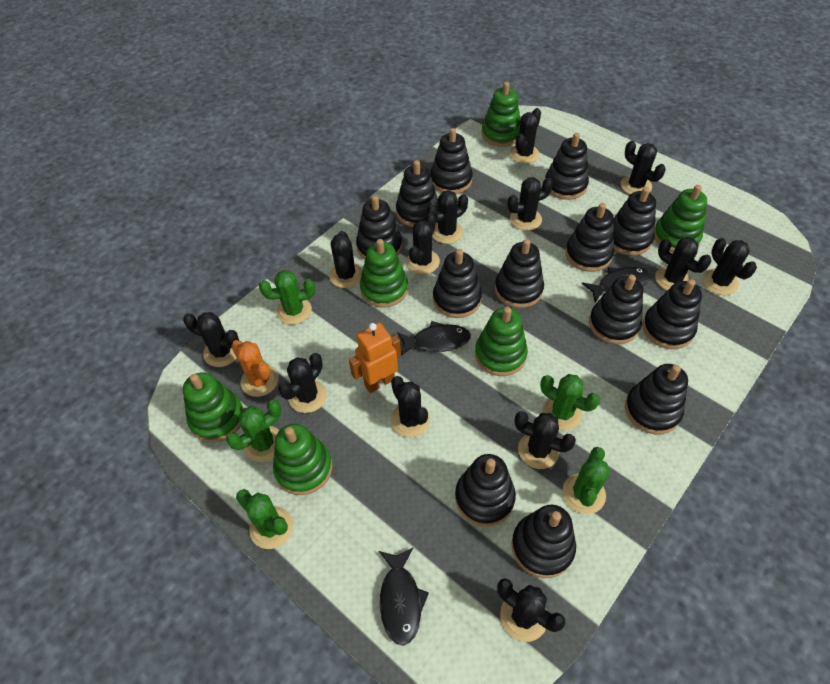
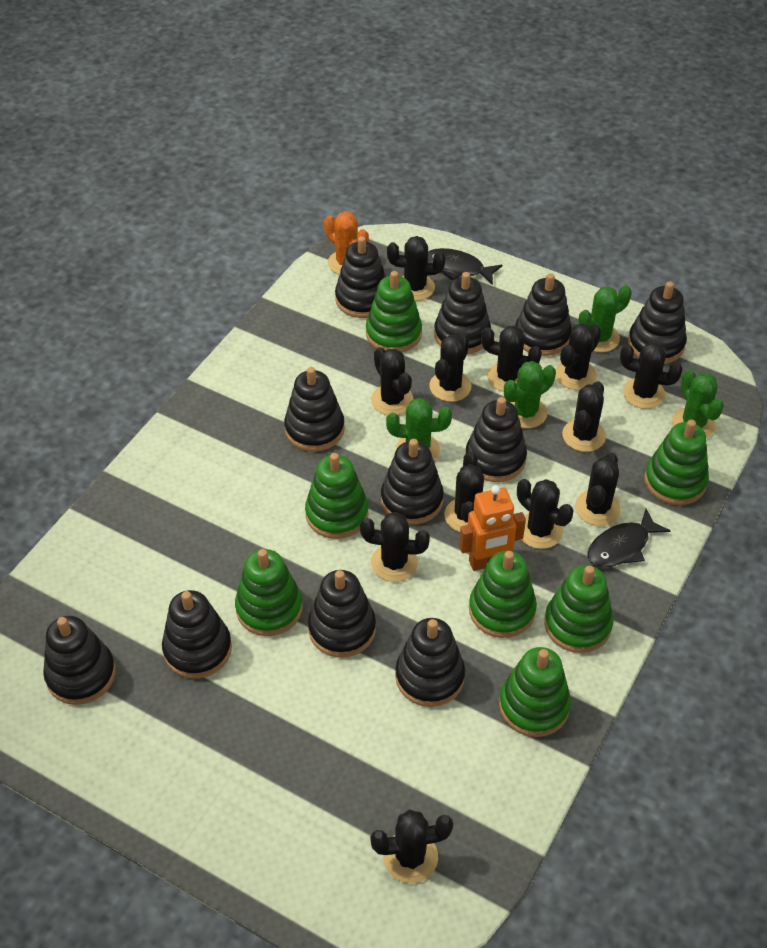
black cactus: 13 -> 12
black fish: 3 -> 2
black stacking toy: 13 -> 11
green cactus: 5 -> 4
green stacking toy: 6 -> 7

